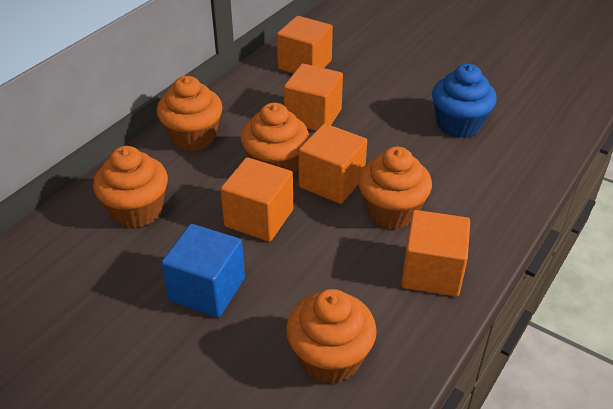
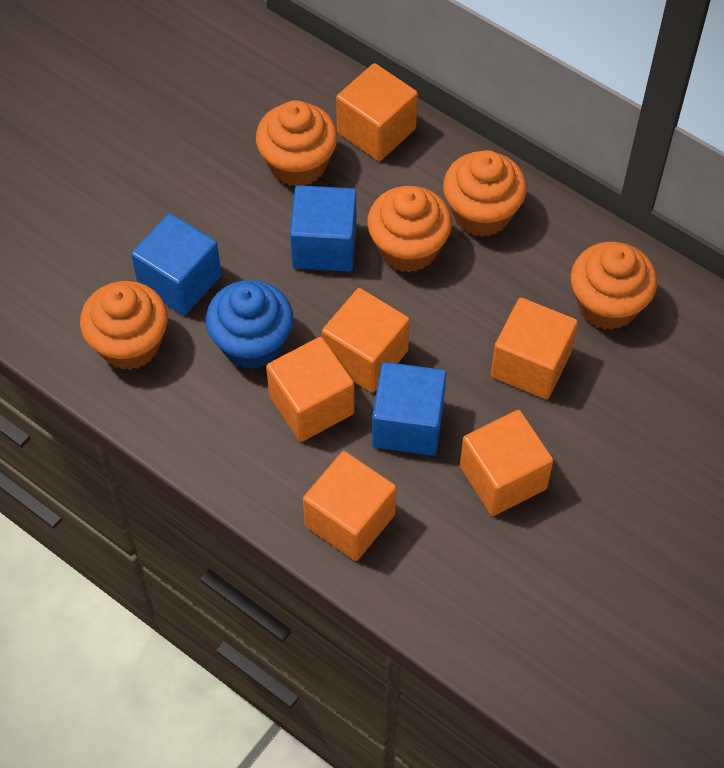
blue cube: 1 -> 3
orange cube: 5 -> 6

